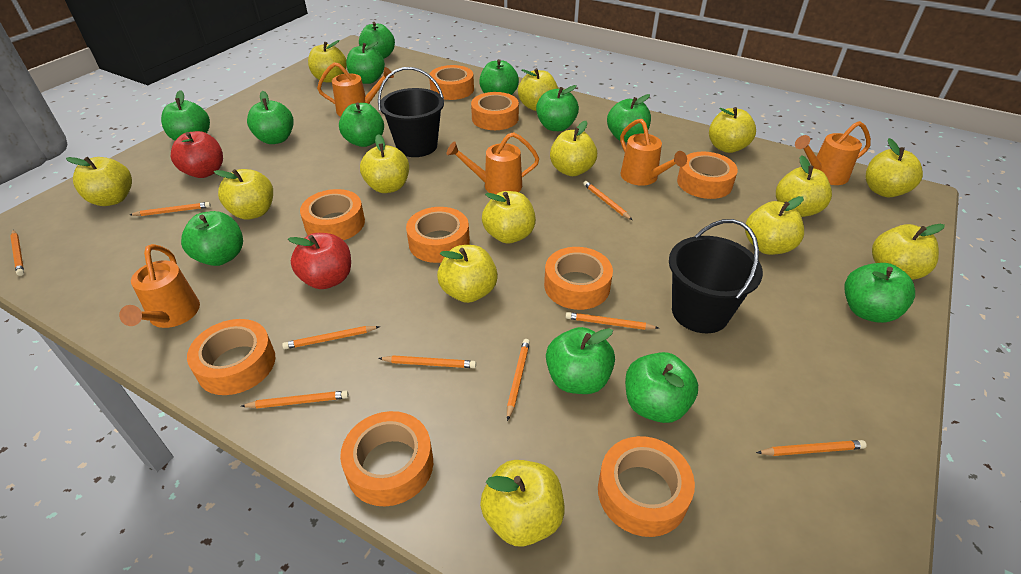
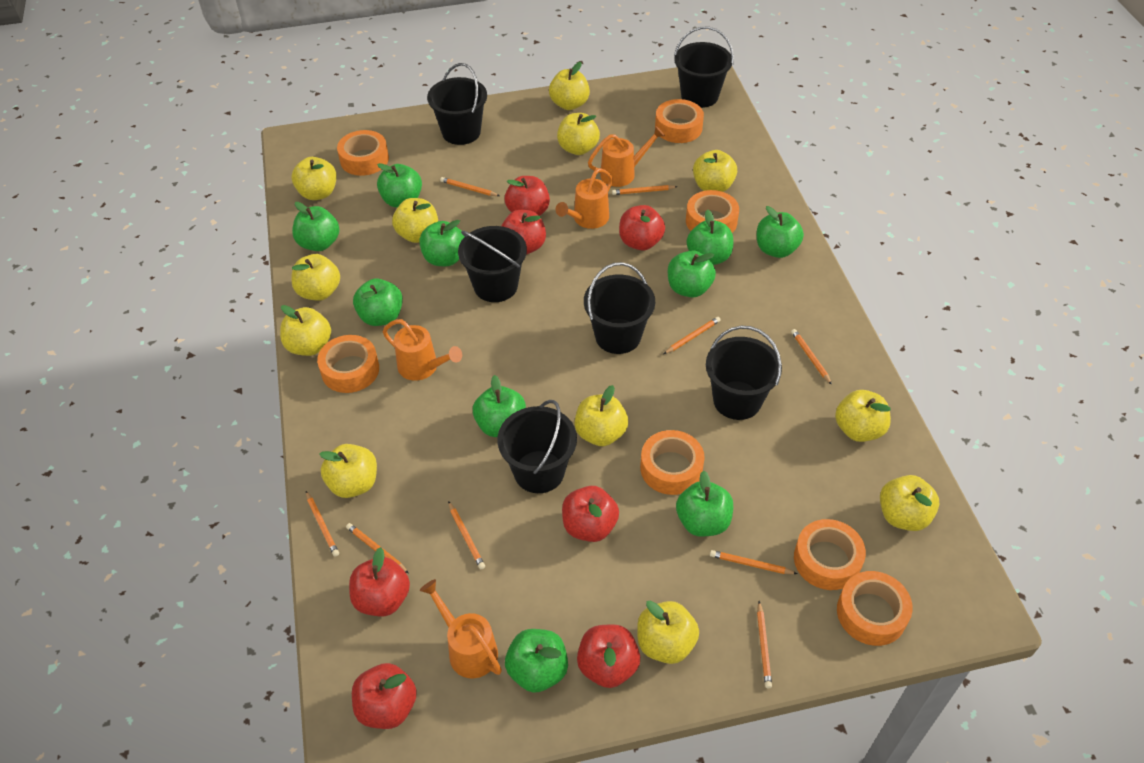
black bucket: 2 -> 6
green apple: 12 -> 10
orange tape: 9 -> 7
orange watering can: 5 -> 4
red apple: 2 -> 7
yellow apple: 14 -> 12

